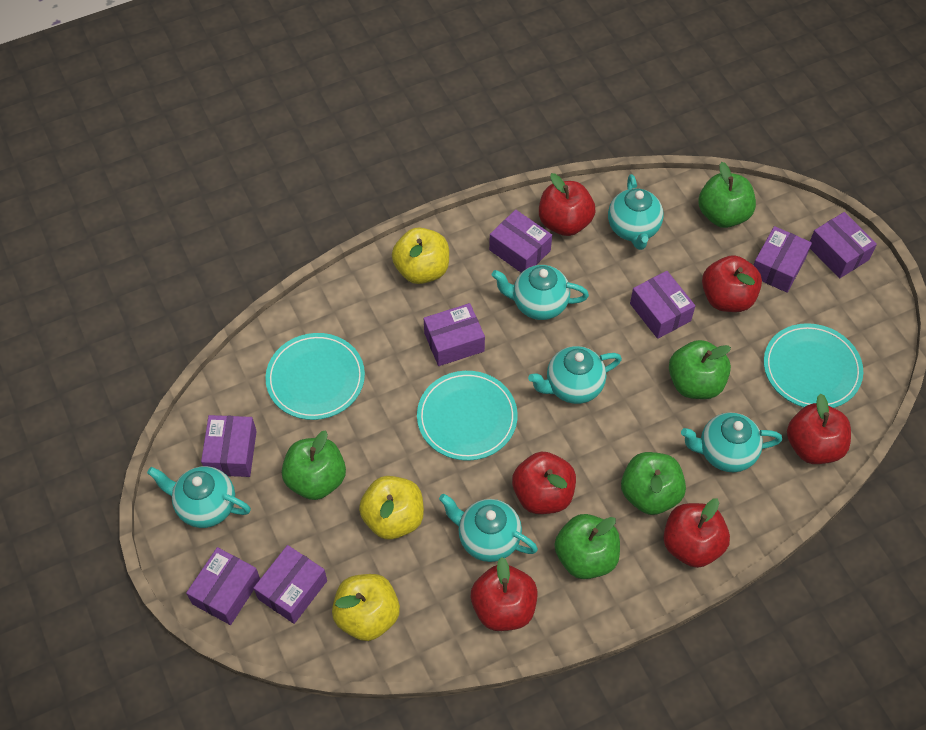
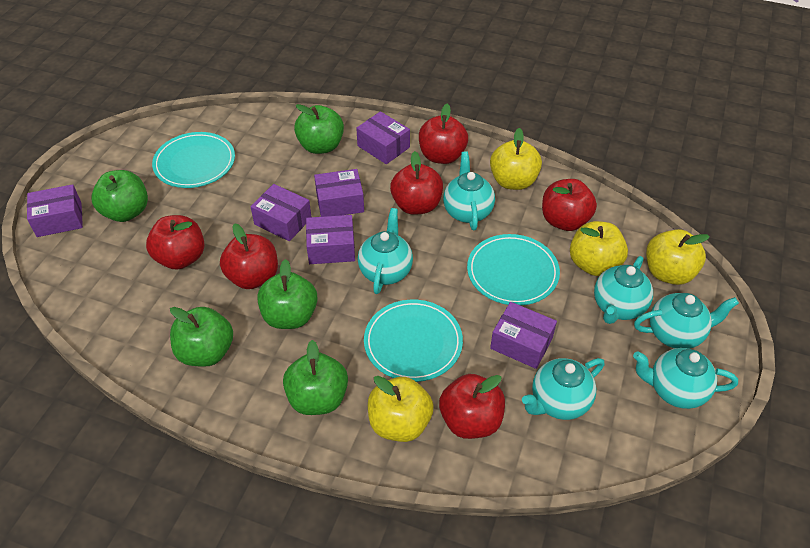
purple box: 8 -> 6
yellow apple: 3 -> 4

